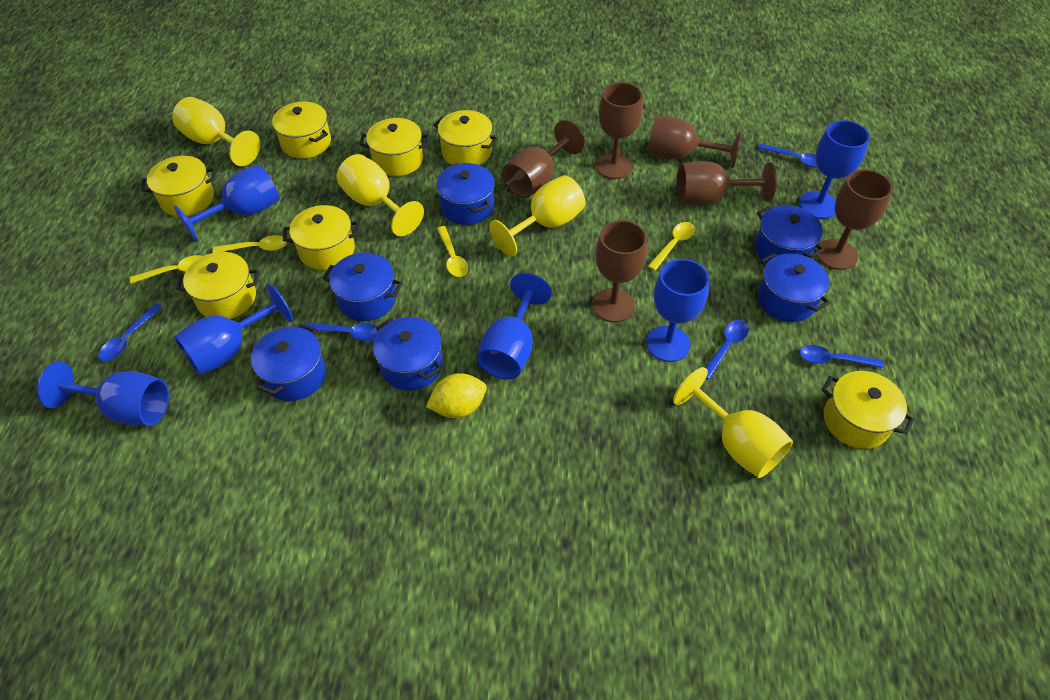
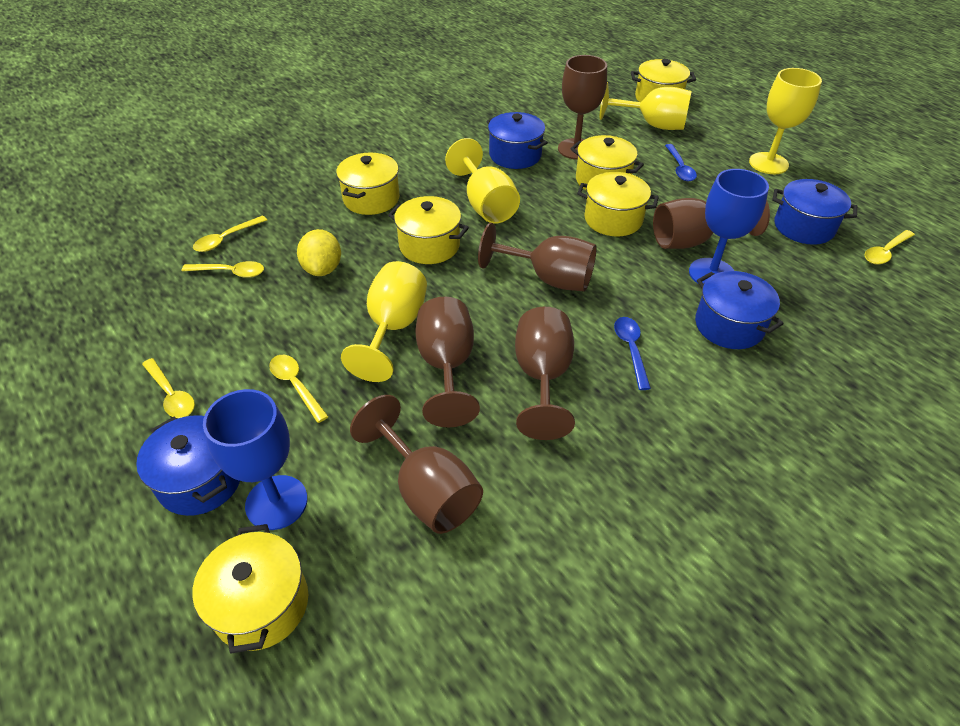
blue goblet: 6 -> 2
blue pot: 6 -> 4
blue spoon: 5 -> 2
yellow pot: 7 -> 6
yellow spoon: 4 -> 5

